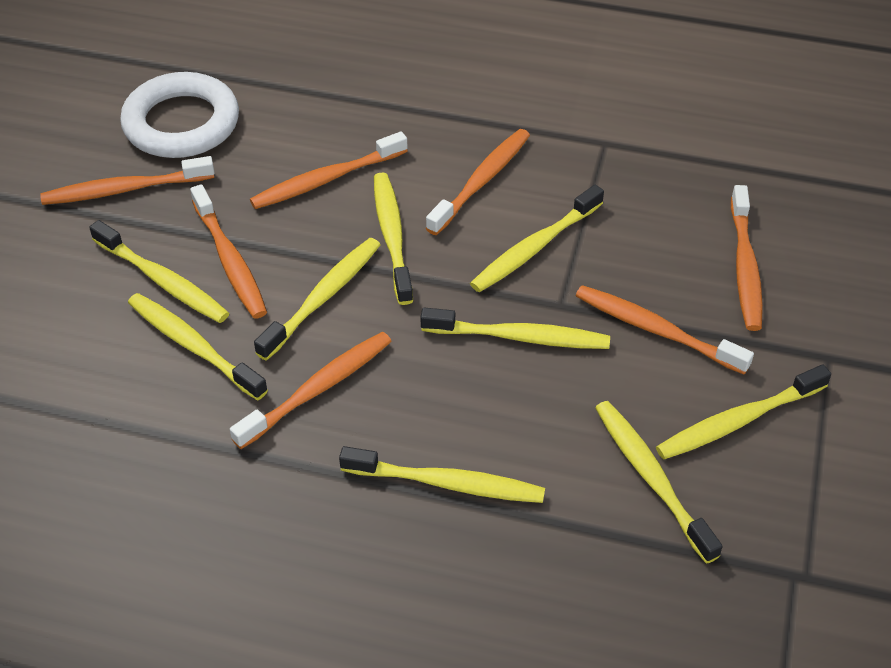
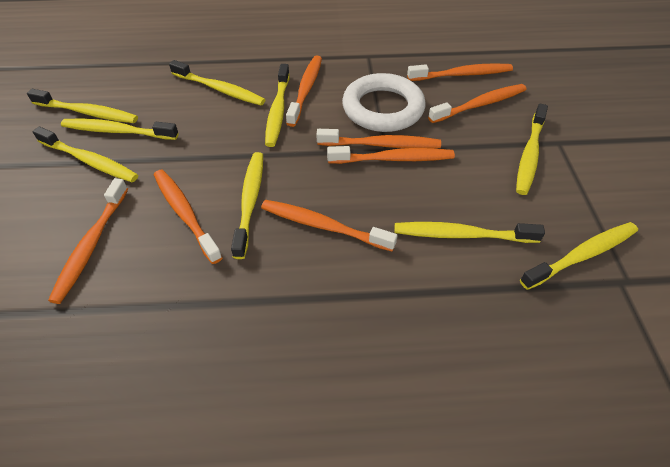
orange toothbrush: 7 -> 8

